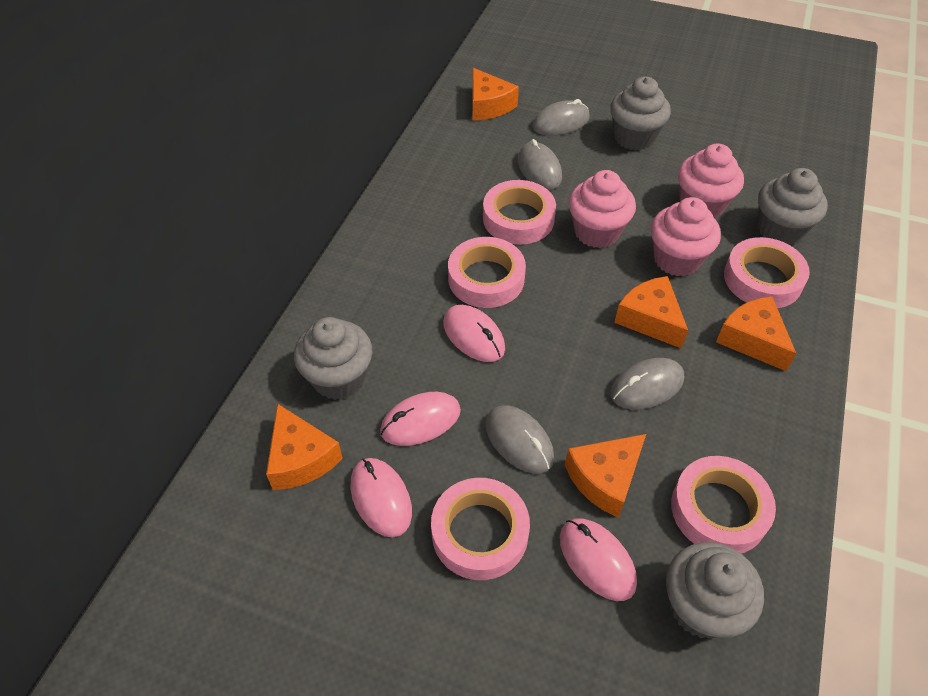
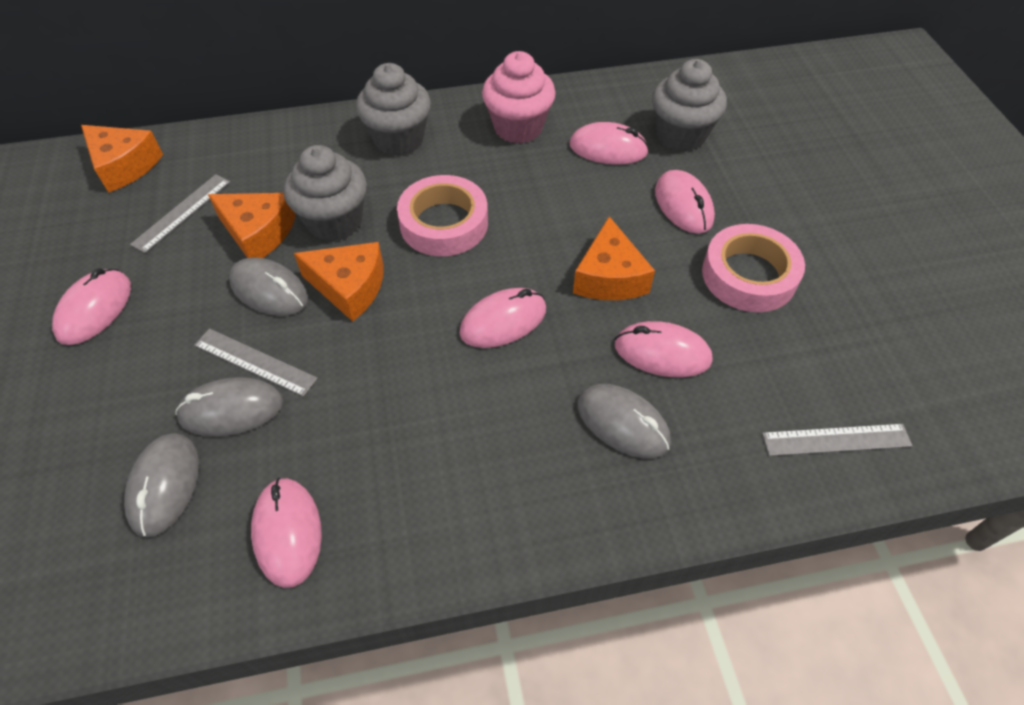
grey cupcake: 4 -> 3
grey ruler: 0 -> 3
orange cheese: 5 -> 4
pink cupcake: 3 -> 1
pink mouse: 4 -> 6
pink tape: 5 -> 2

